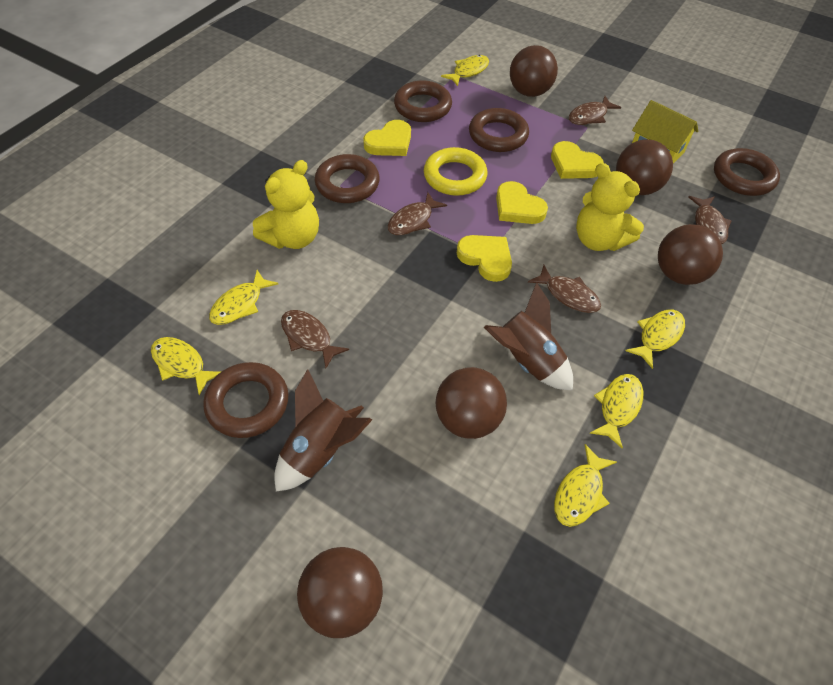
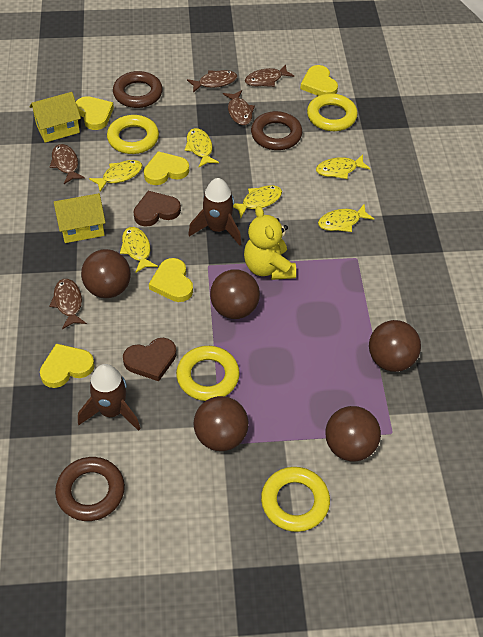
brown heart: 0 -> 2
brown ring: 5 -> 3
yellow heart: 4 -> 5
yellow house: 1 -> 2
yellow ring: 1 -> 4
yellow teddy bear: 2 -> 1

